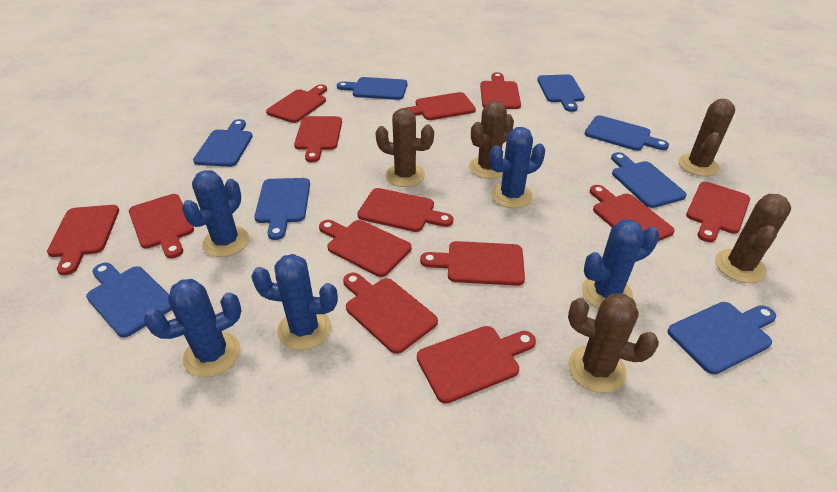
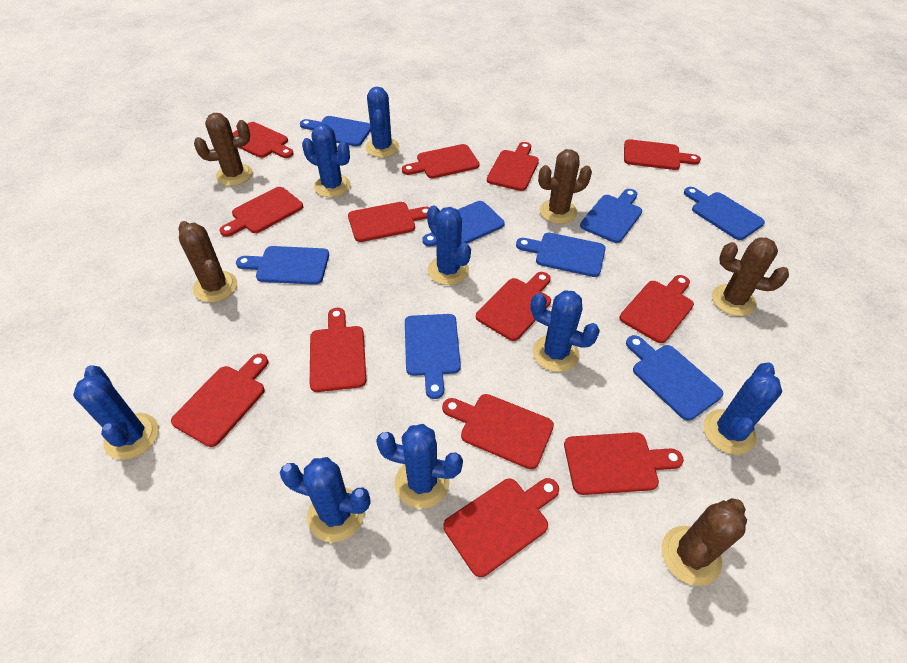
blue cactus: 5 -> 8

